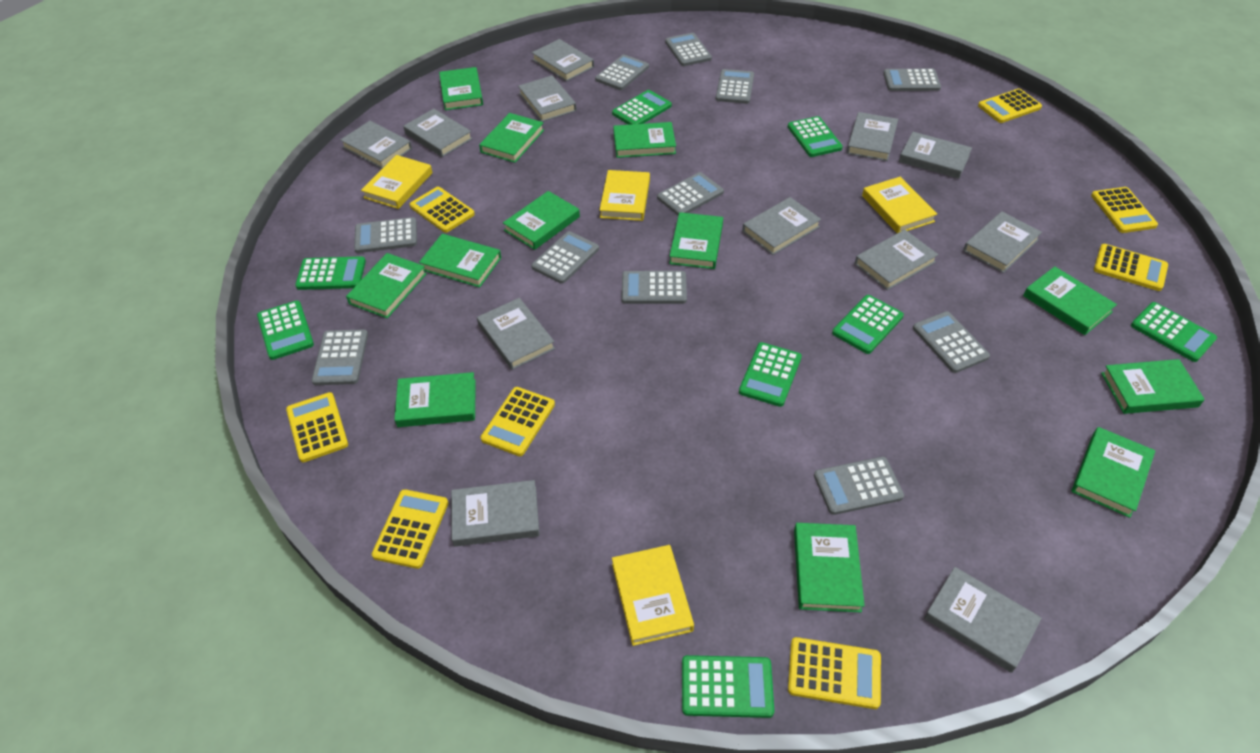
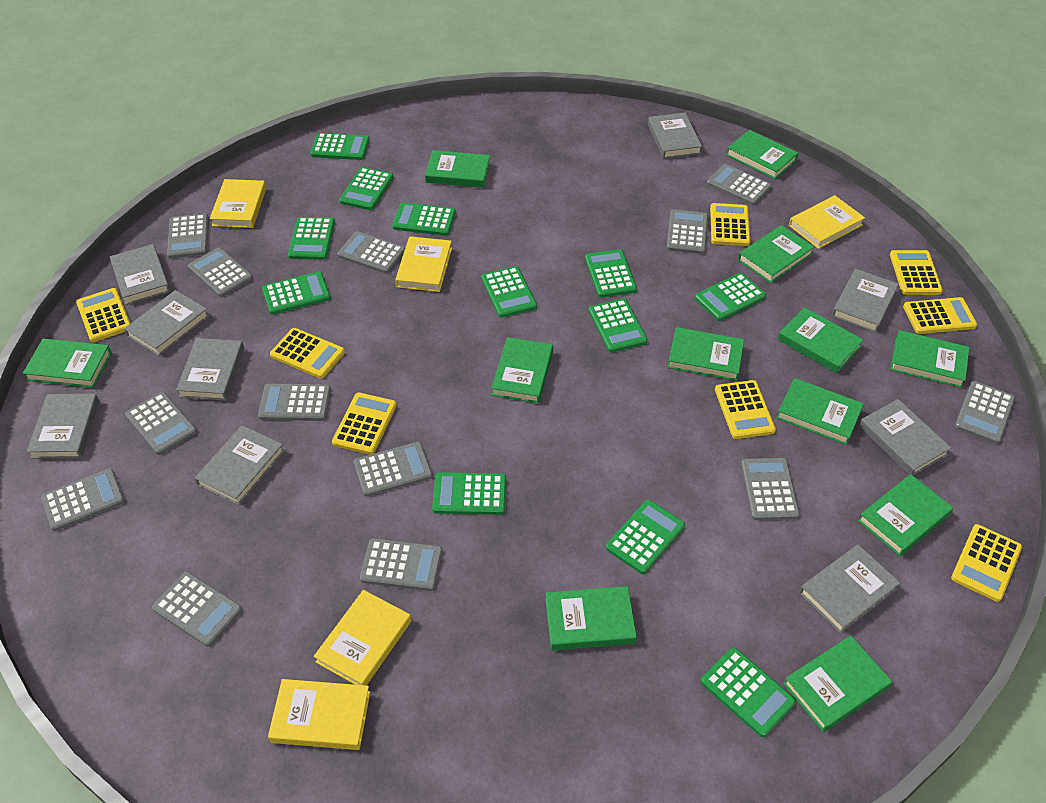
green calculator: 8 -> 12
grey book: 12 -> 9
grey calculator: 11 -> 13
yellow book: 4 -> 5

